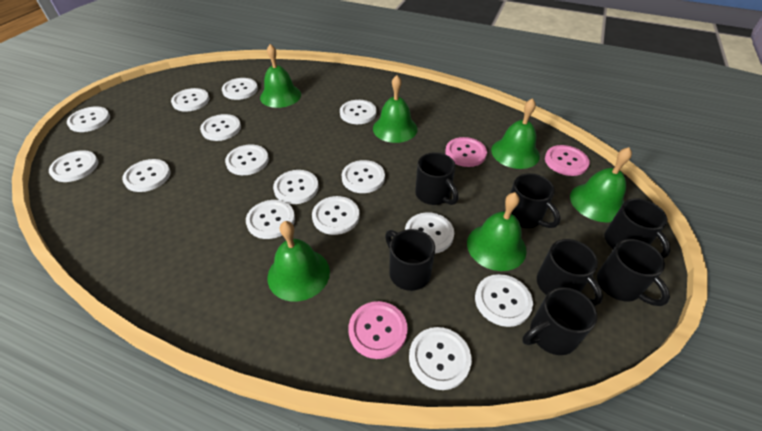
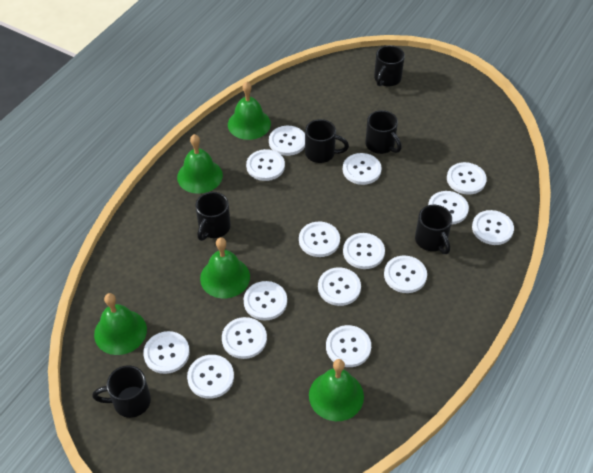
black mug: 7 -> 6
green bell: 6 -> 5
pink button: 3 -> 0

